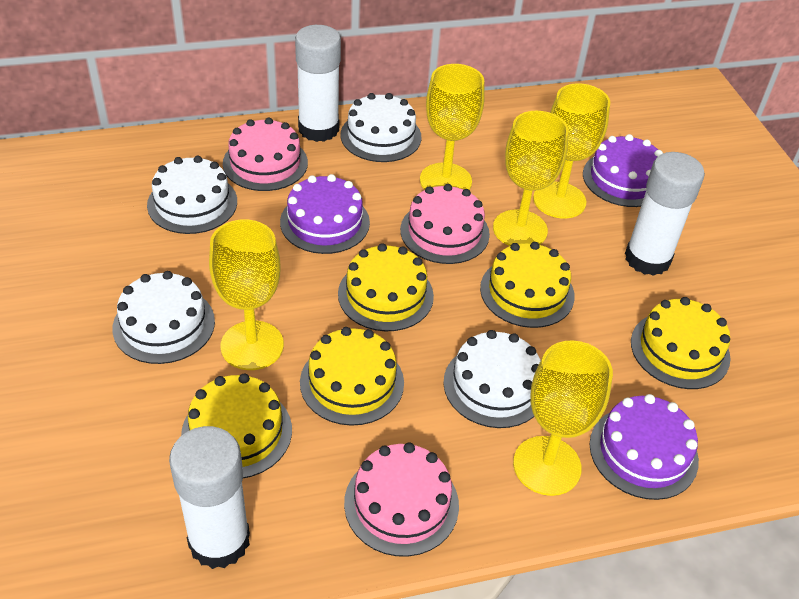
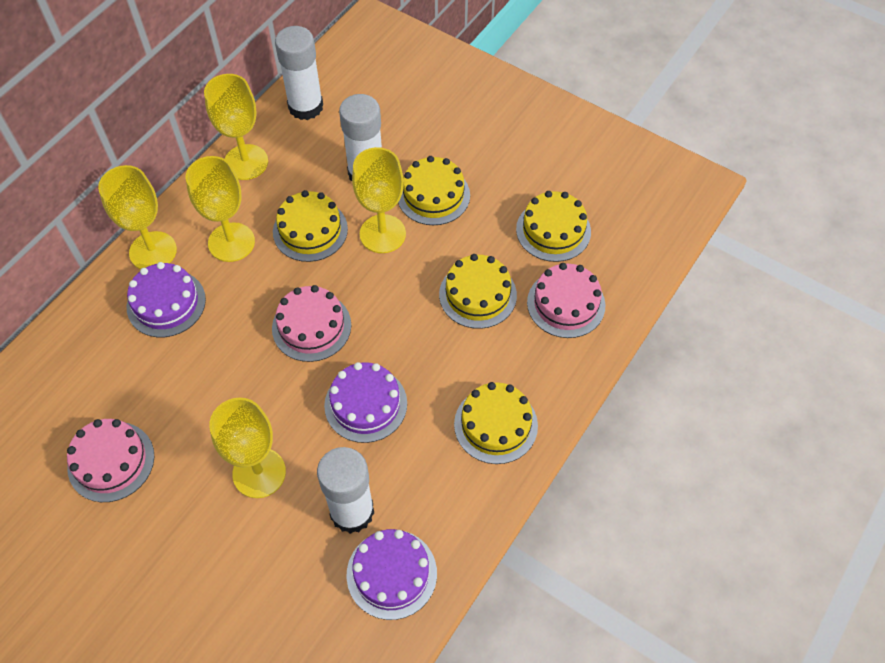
white cake: 4 -> 0

